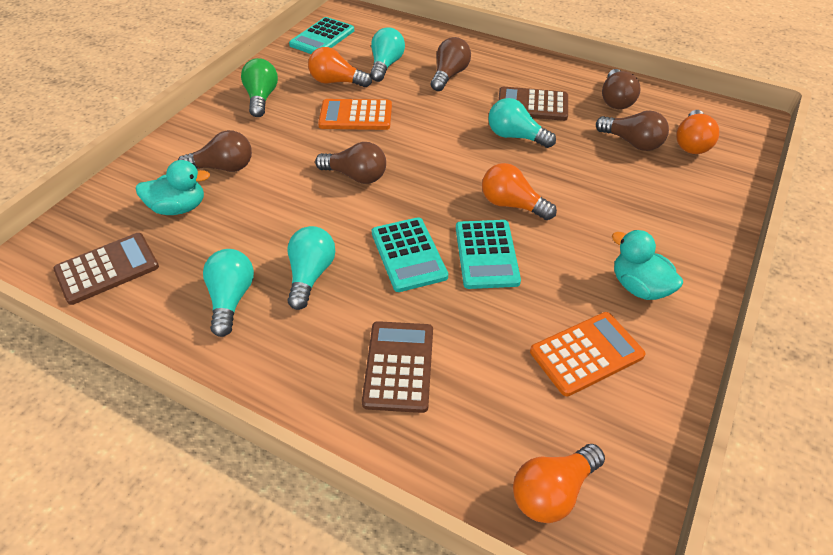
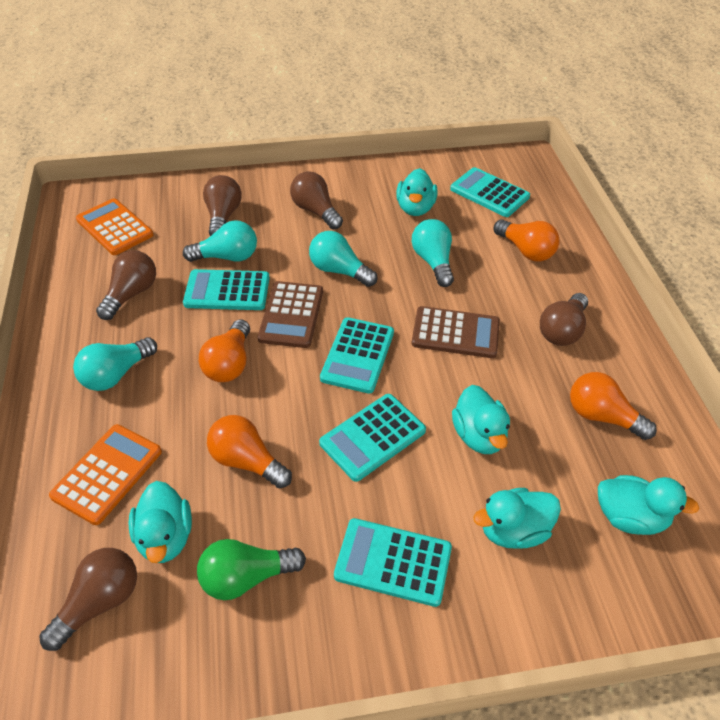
brown calculator: 3 -> 2
turquoise calculator: 3 -> 5
turquoise duck: 2 -> 5

